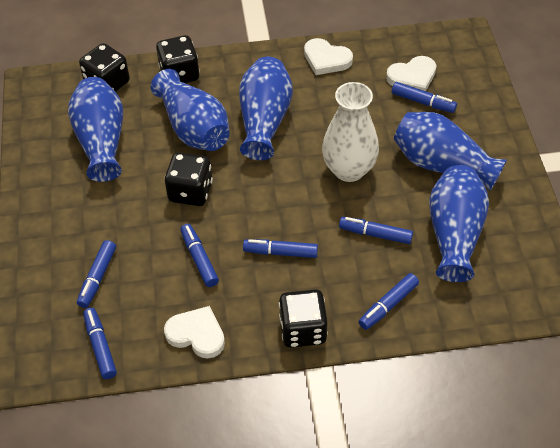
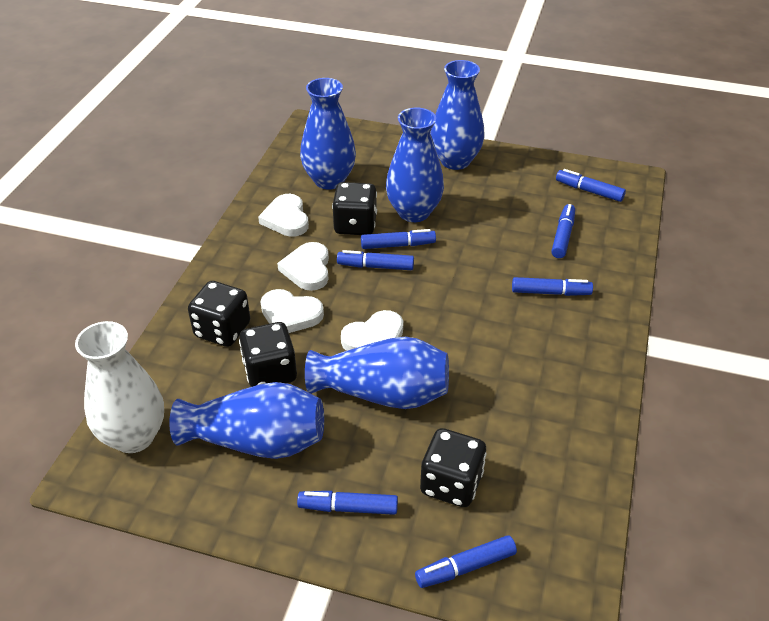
white heart: 3 -> 4

